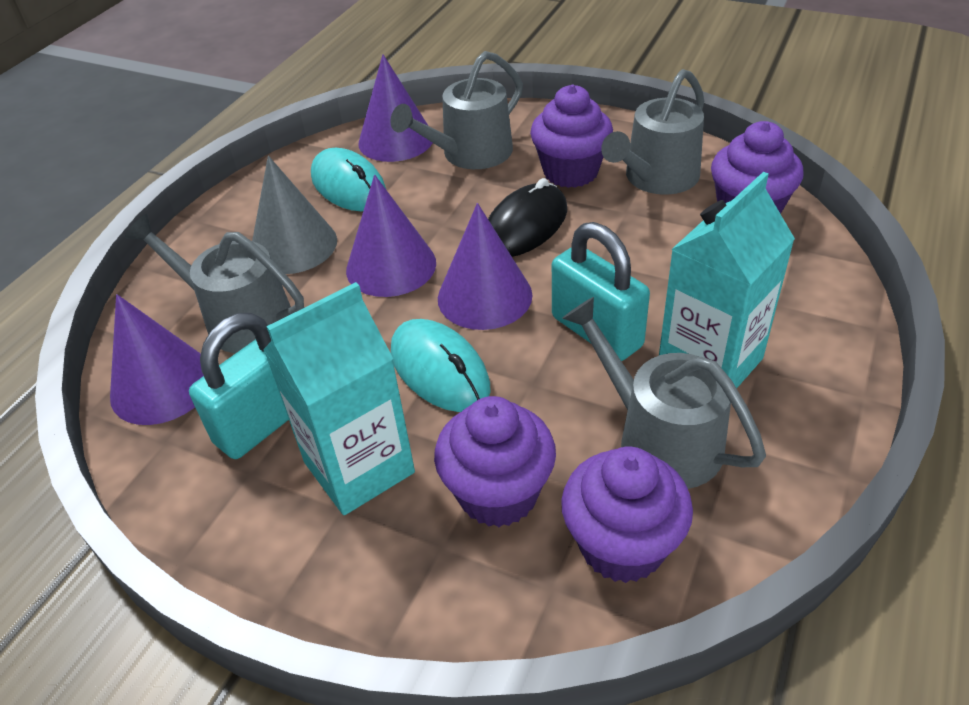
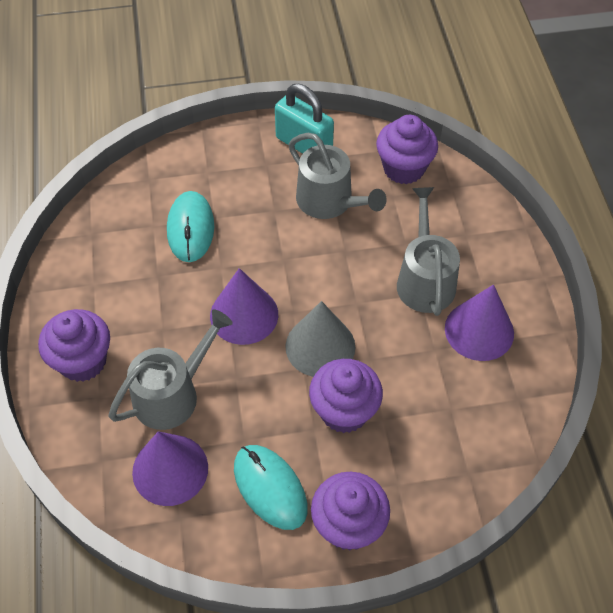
black mouse: 1 -> 0
grey watering can: 4 -> 3
purple cone: 4 -> 3
turquoise carton: 2 -> 0
turquoise padlock: 2 -> 1

